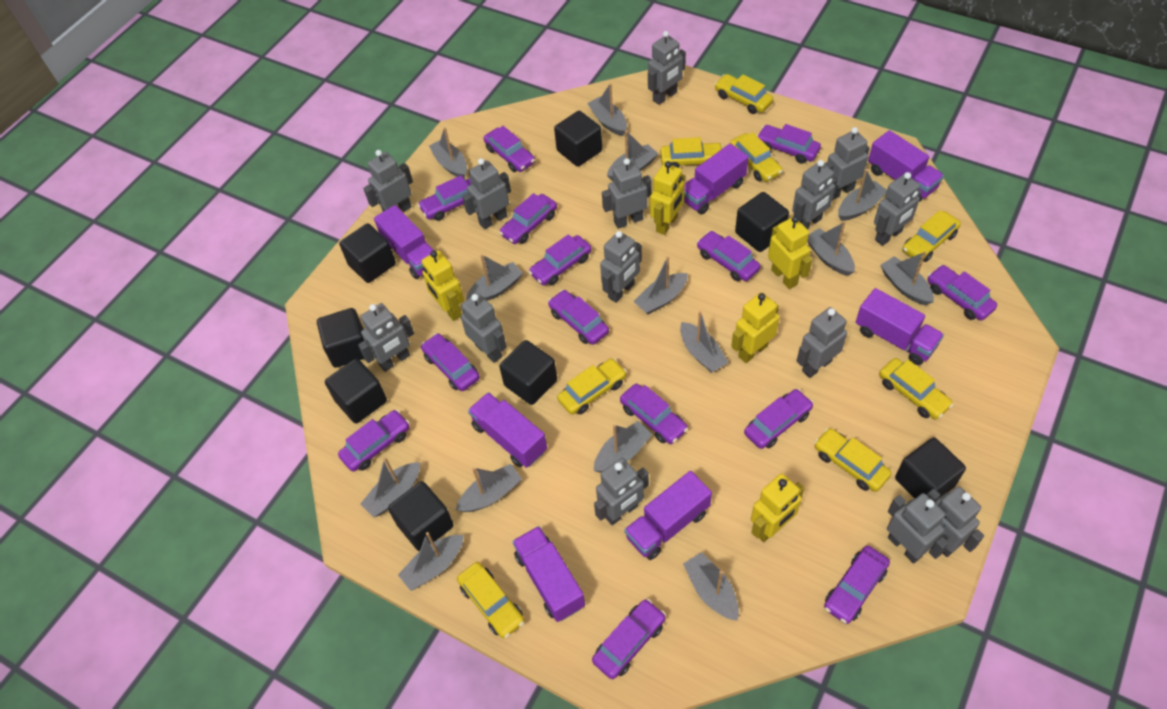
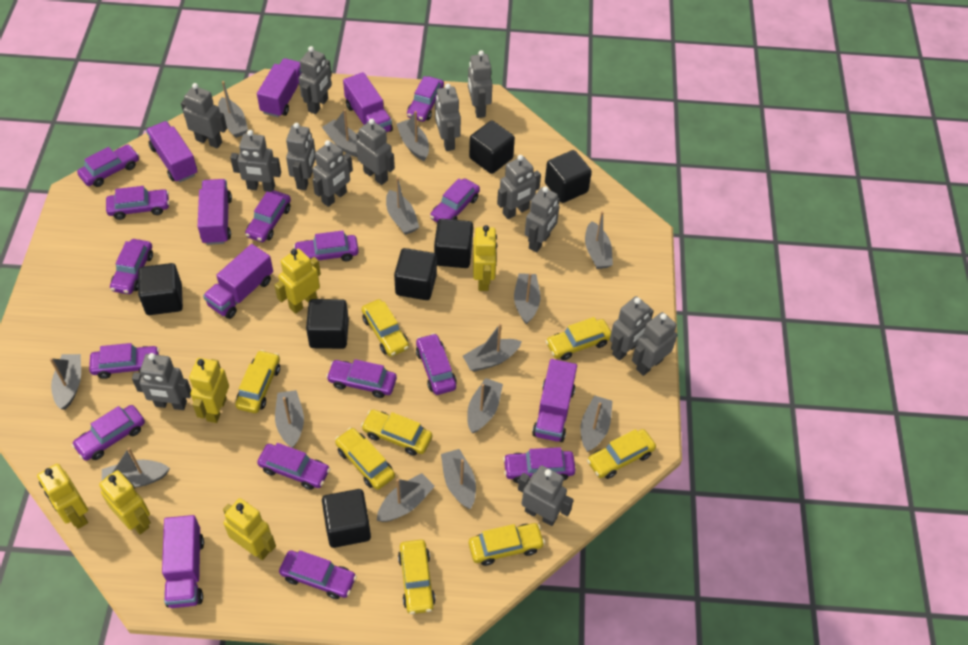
black cube: 8 -> 7
yellow robot: 5 -> 6

